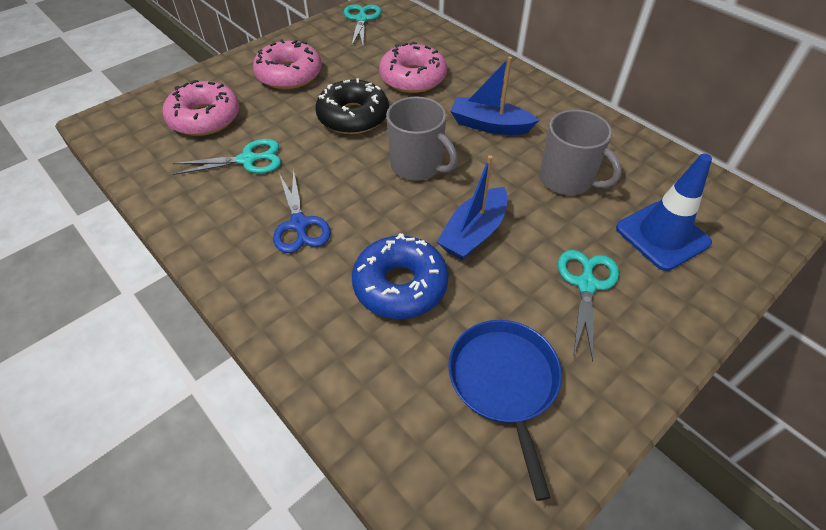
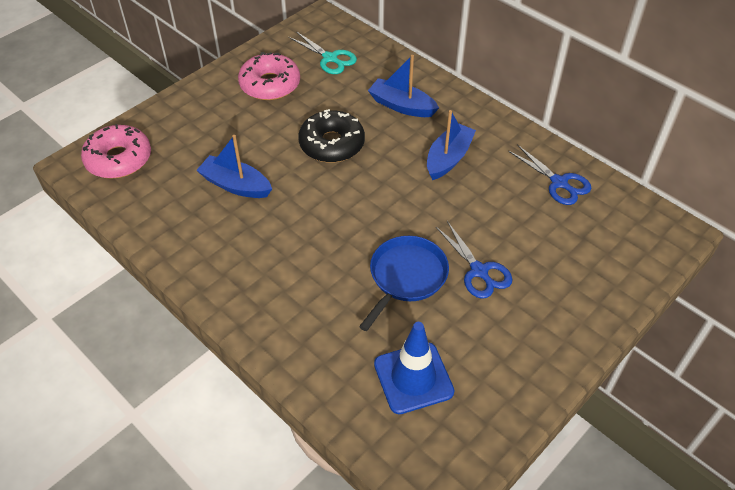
blue boat: 2 -> 3
blue donut: 1 -> 0
blue scissors: 1 -> 2
grey mug: 2 -> 0
pink donut: 3 -> 2
turquoise scissors: 3 -> 1

